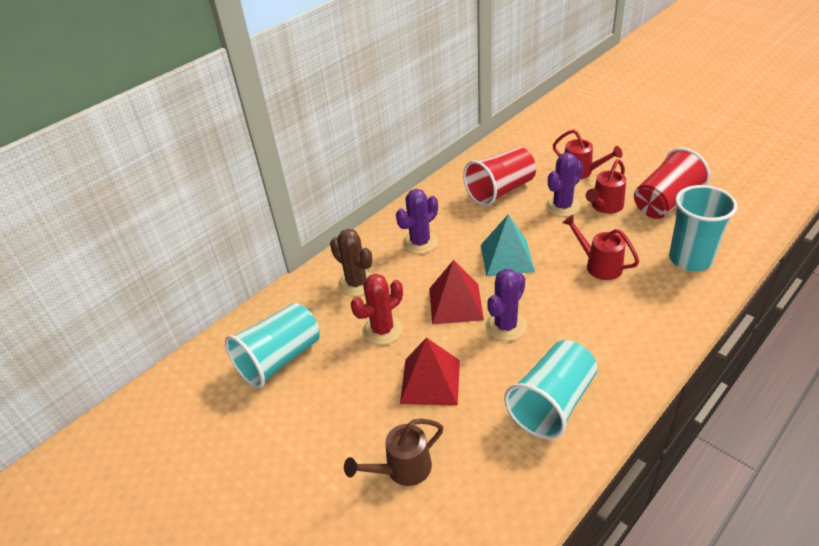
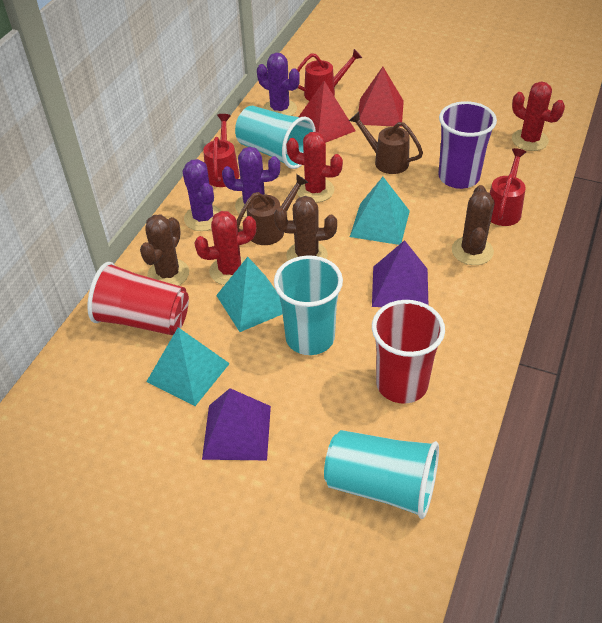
brown cactus: 1 -> 3
brown watering can: 1 -> 2
purple cup: 0 -> 1
purple pyramid: 0 -> 2
red cactus: 1 -> 3
turquoise pyramid: 1 -> 3

